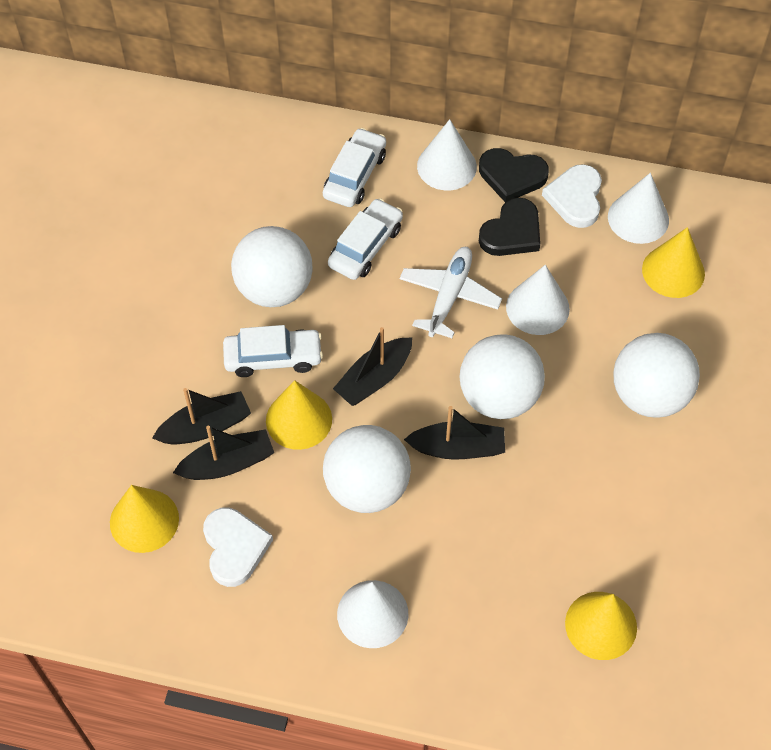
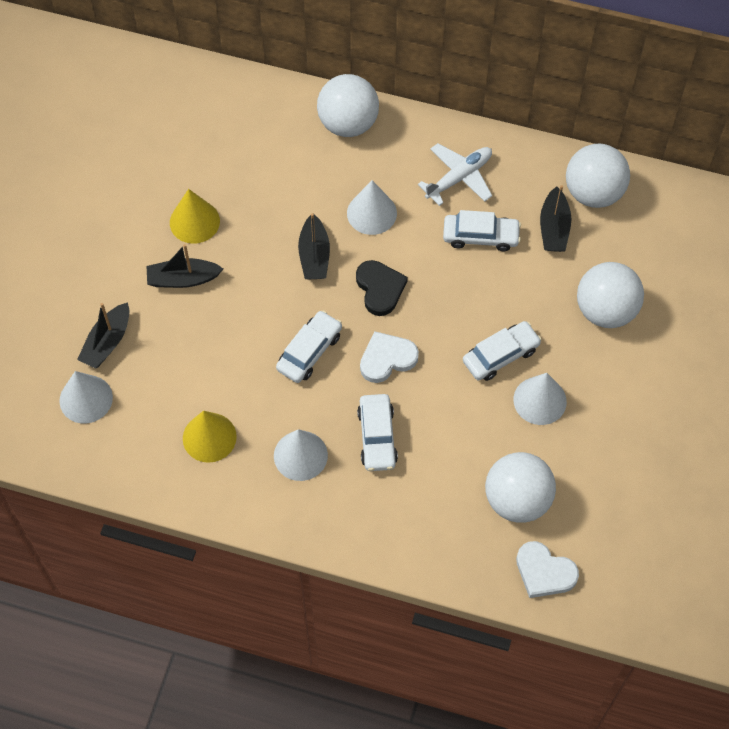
black heart: 2 -> 1
white car: 3 -> 4
yellow cone: 4 -> 2

